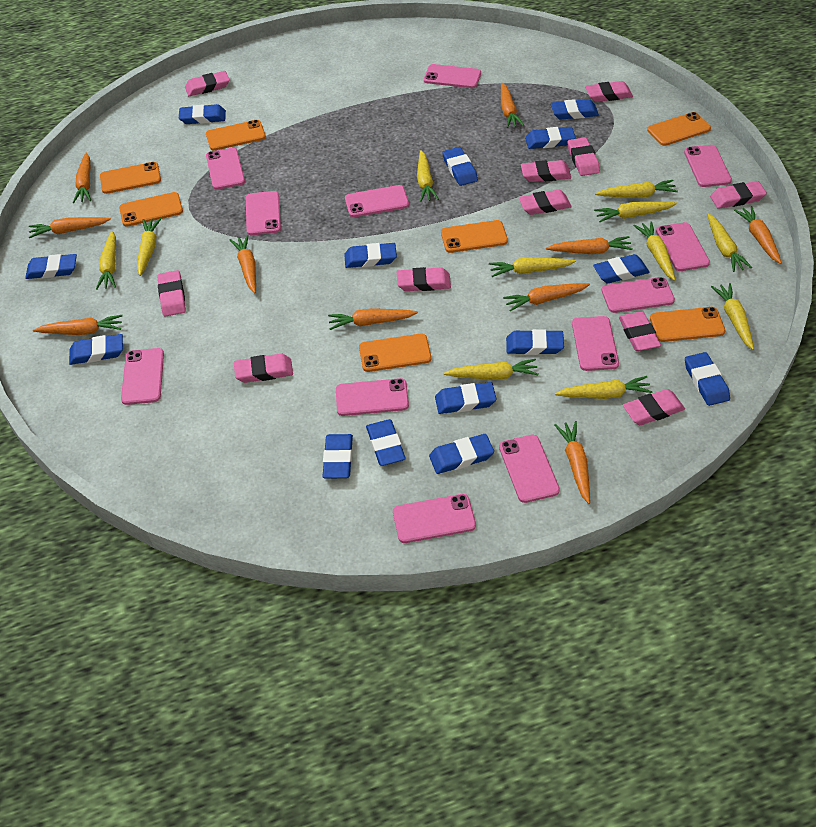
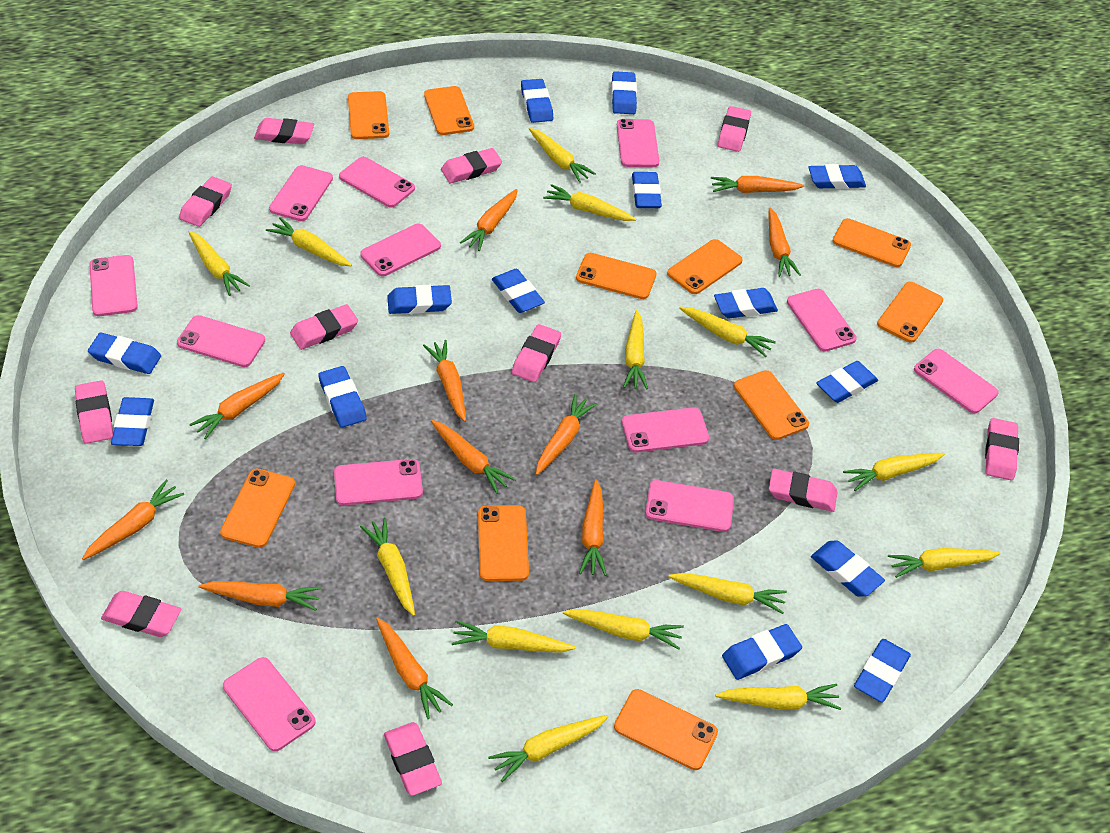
orange carrot: 10 -> 11
orange phone: 7 -> 10
yellow carrot: 11 -> 14

